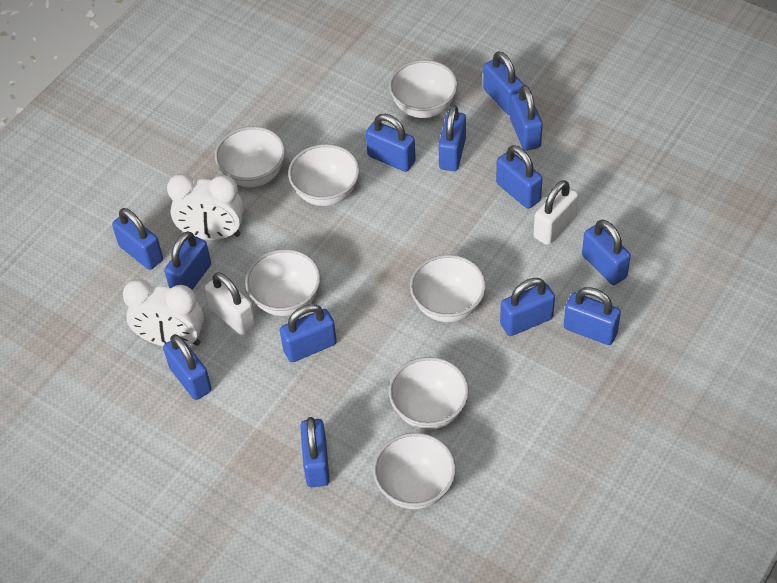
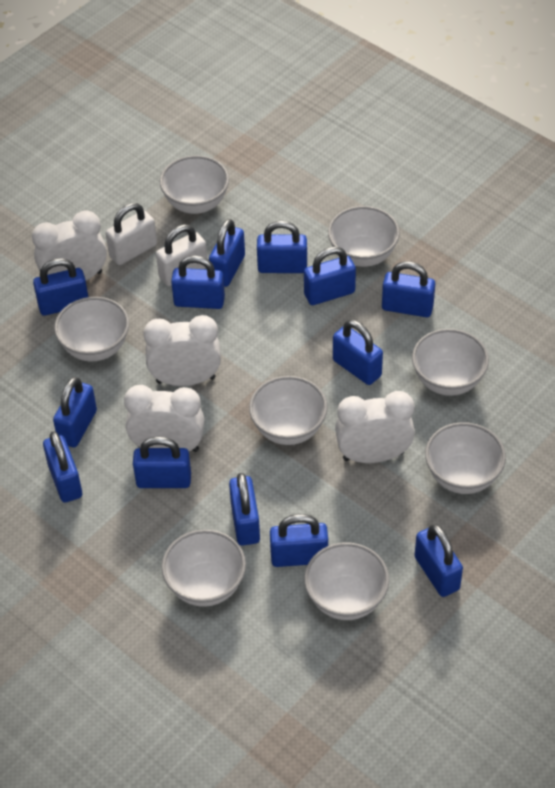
white bowl: 7 -> 8
white clock: 2 -> 4

